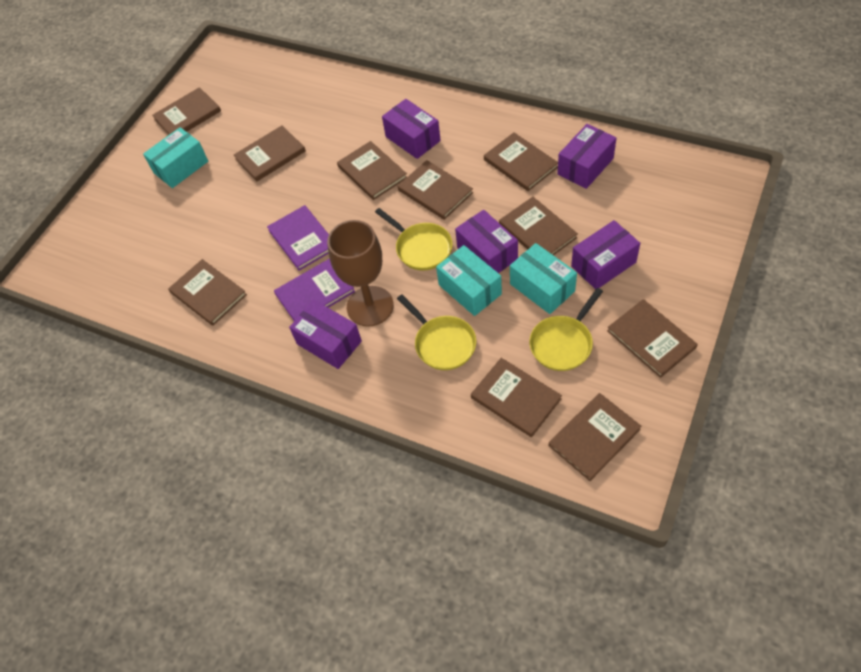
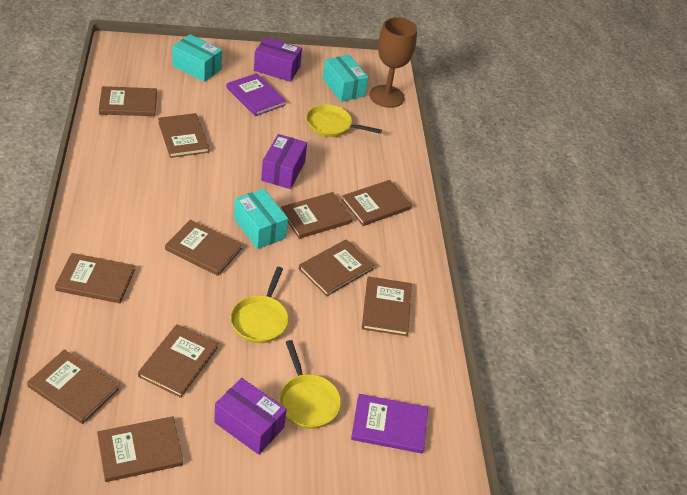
brown book: 10 -> 11
purple box: 5 -> 3

